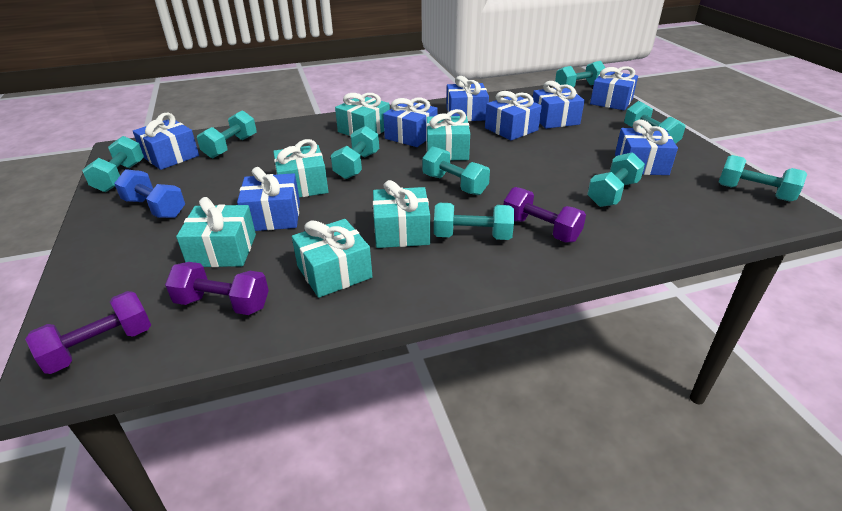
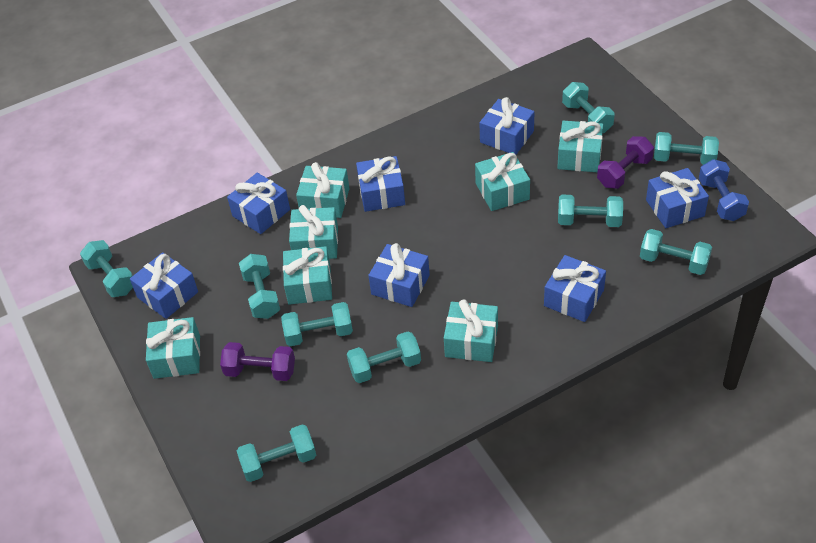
blue gift: 8 -> 7
purple dumbbell: 3 -> 2
turquoise gift: 6 -> 7

